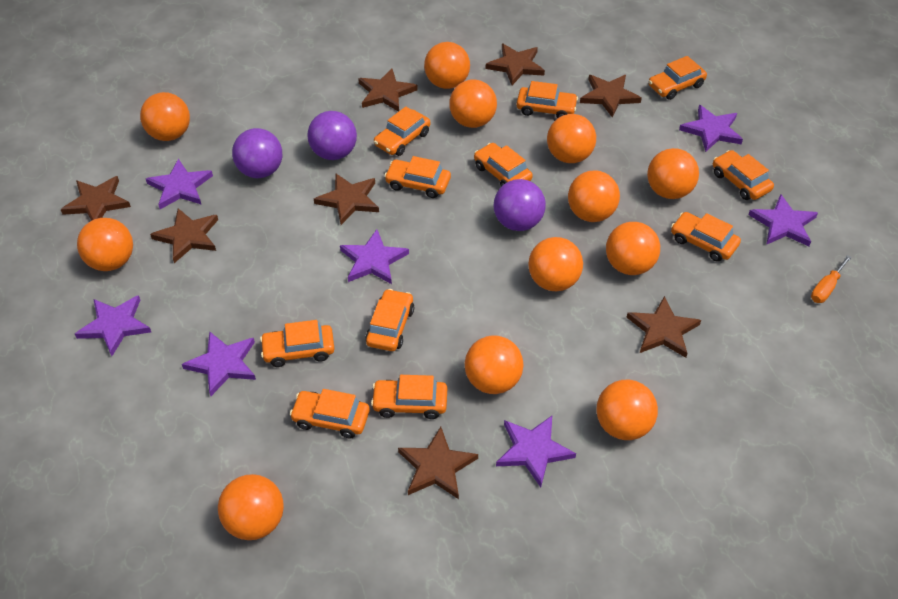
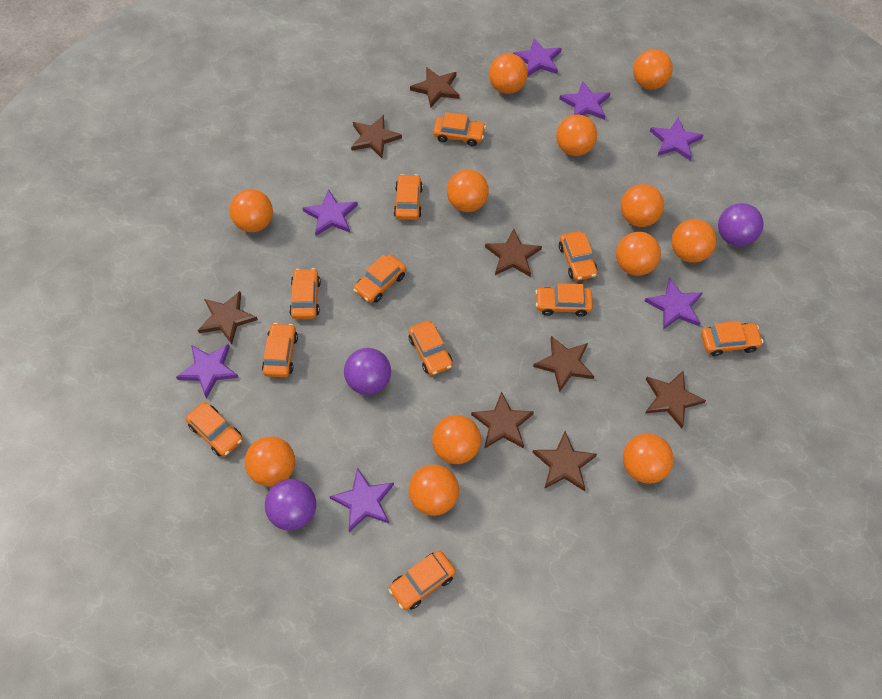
orange screwdriver: 1 -> 0

